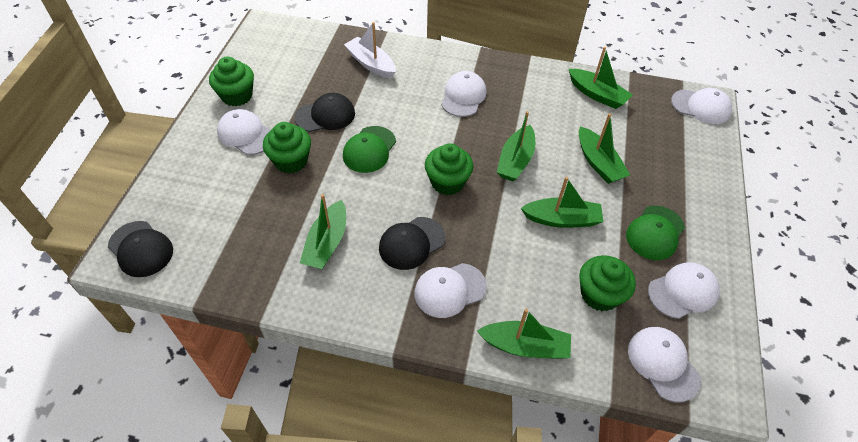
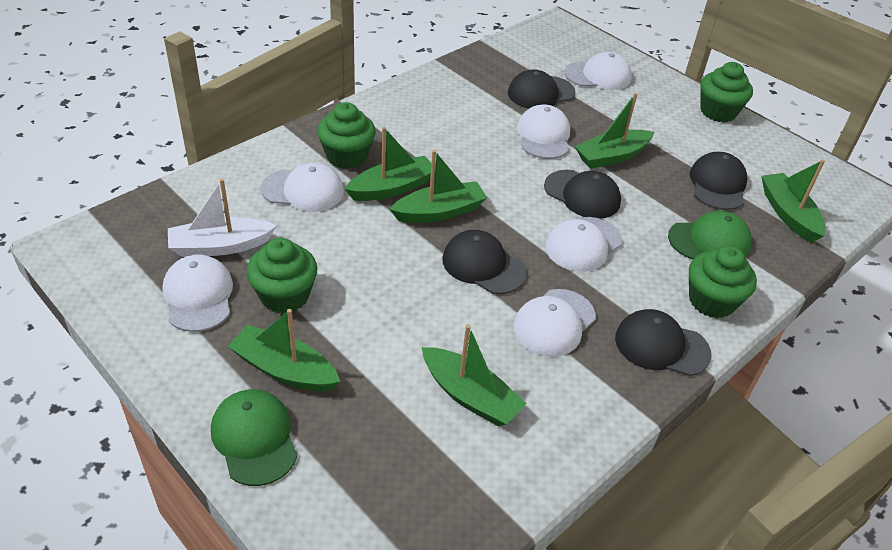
black cap: 3 -> 5

